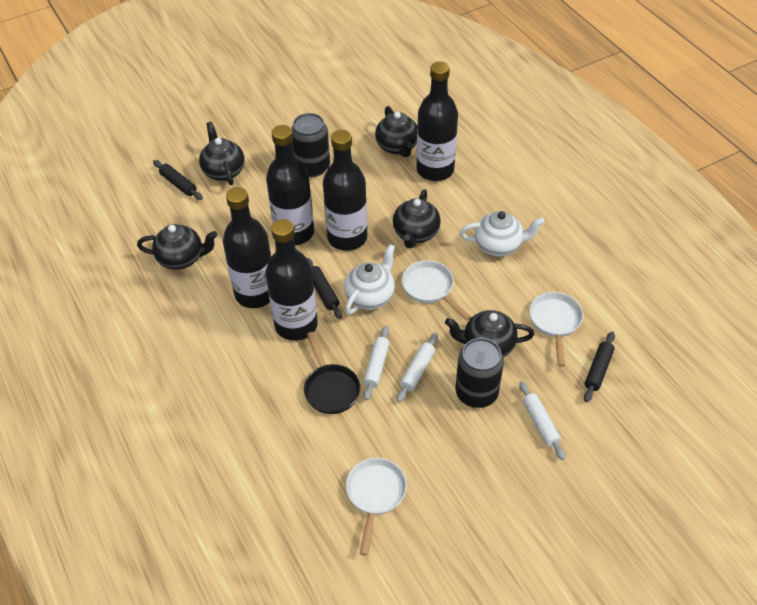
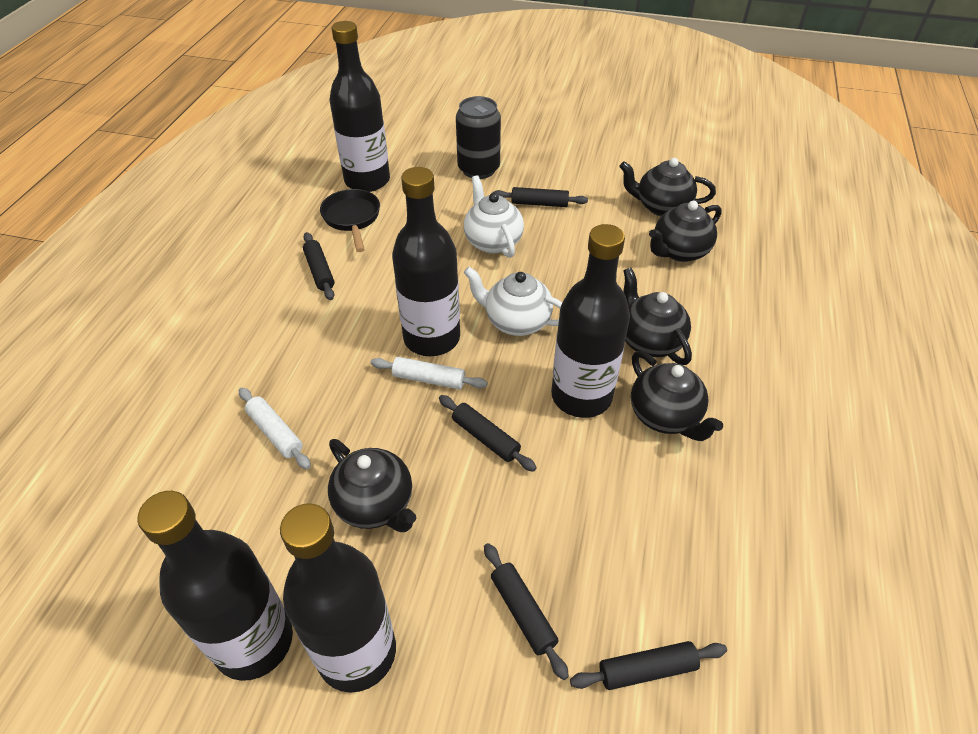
black can: 2 -> 1
black rolling pin: 3 -> 5
white pan: 3 -> 0
white rolling pin: 3 -> 2

